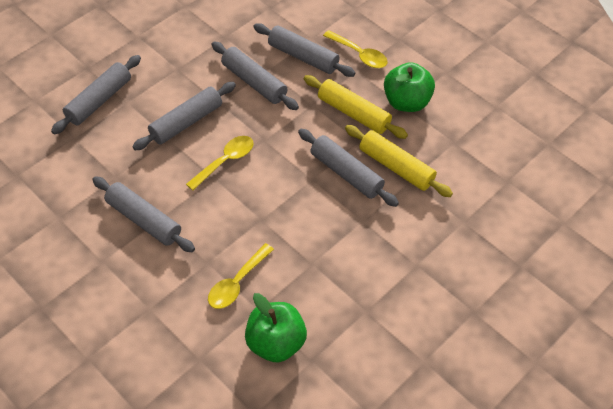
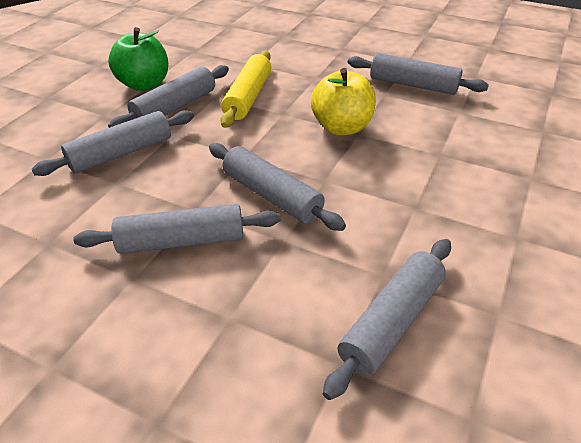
green apple: 2 -> 1
yellow apple: 0 -> 1
yellow rolling pin: 2 -> 1
yellow spoon: 3 -> 0

